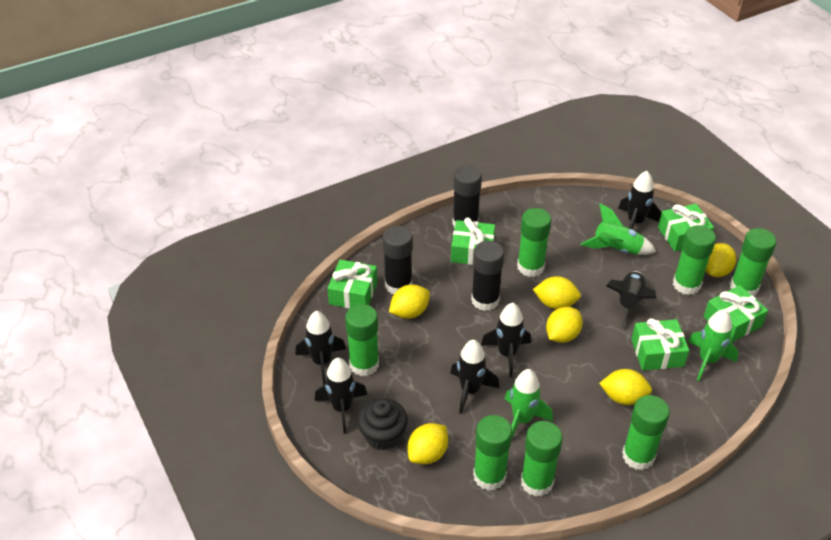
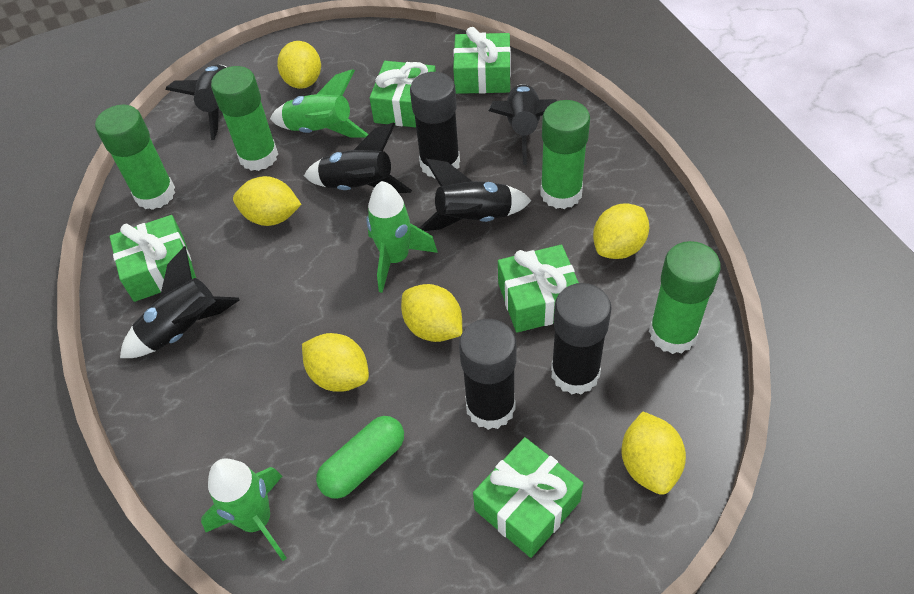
black cupcake: 1 -> 0
black rocket: 6 -> 5
green capsule: 0 -> 1
green glue stick: 7 -> 4

